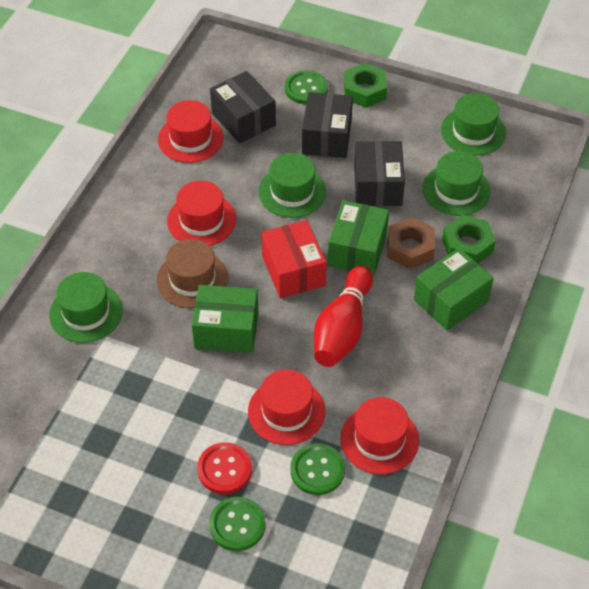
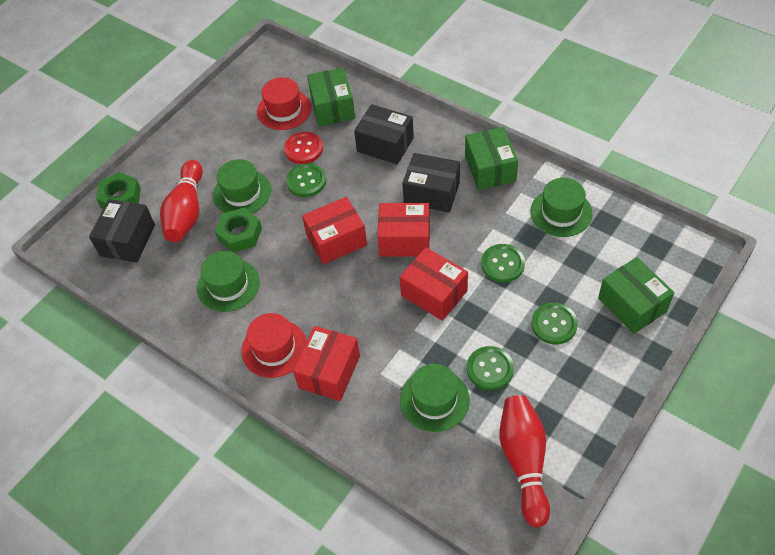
brown hat: 1 -> 0
brown nut: 1 -> 0
green button: 3 -> 4
red bowling pin: 1 -> 2
red box: 1 -> 4
red hat: 4 -> 2

